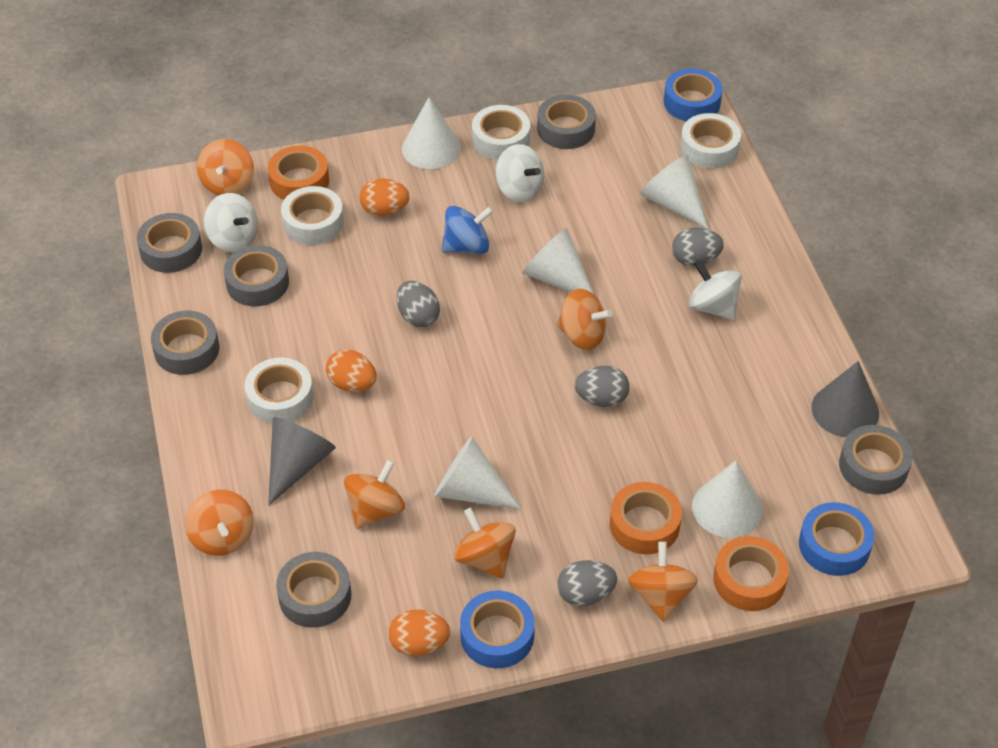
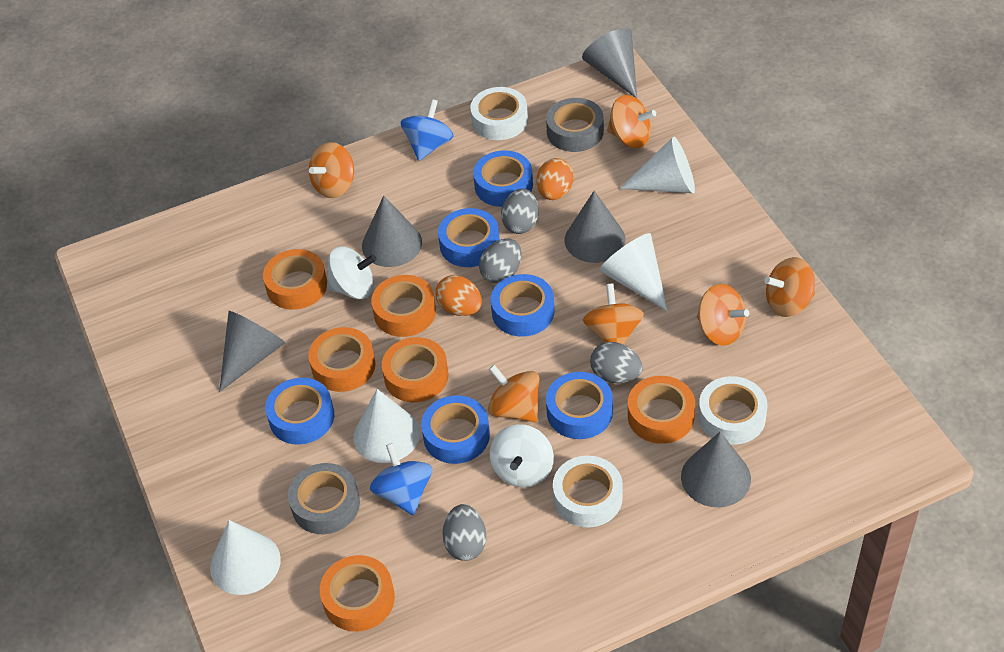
blue spinning top: 1 -> 2
blue tape: 3 -> 6
grey cone: 2 -> 5
grey tape: 6 -> 2
orange egg: 3 -> 2
orange tape: 3 -> 6
white cone: 5 -> 4
white spinning top: 3 -> 2
white tape: 4 -> 3

